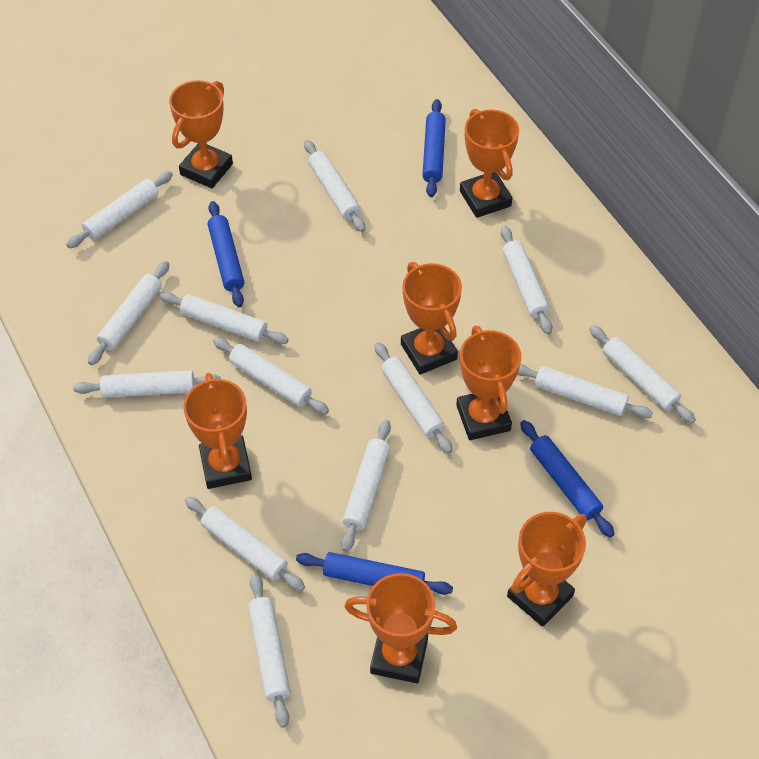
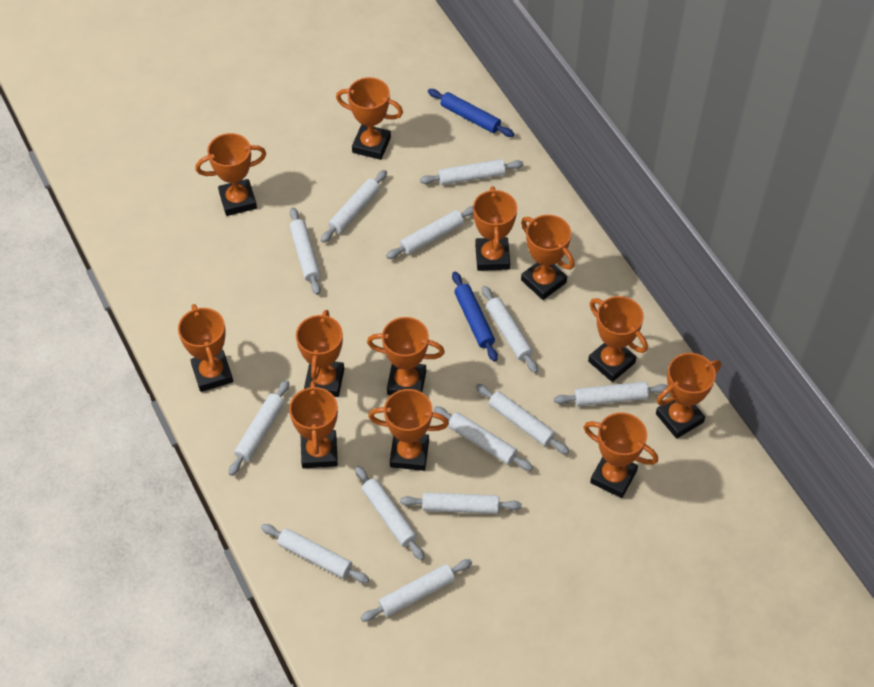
blue rolling pin: 4 -> 2
orange trophy: 7 -> 12

